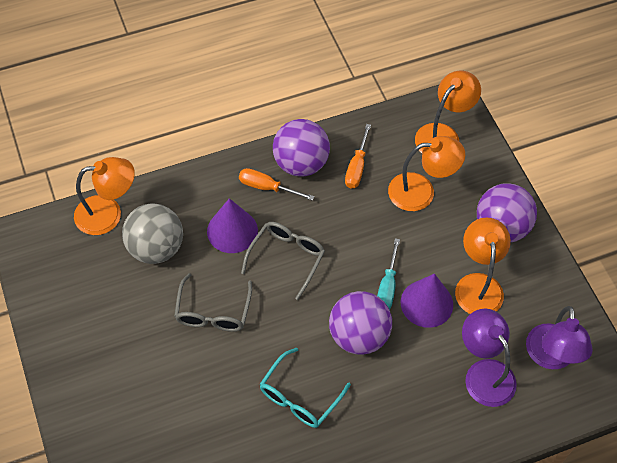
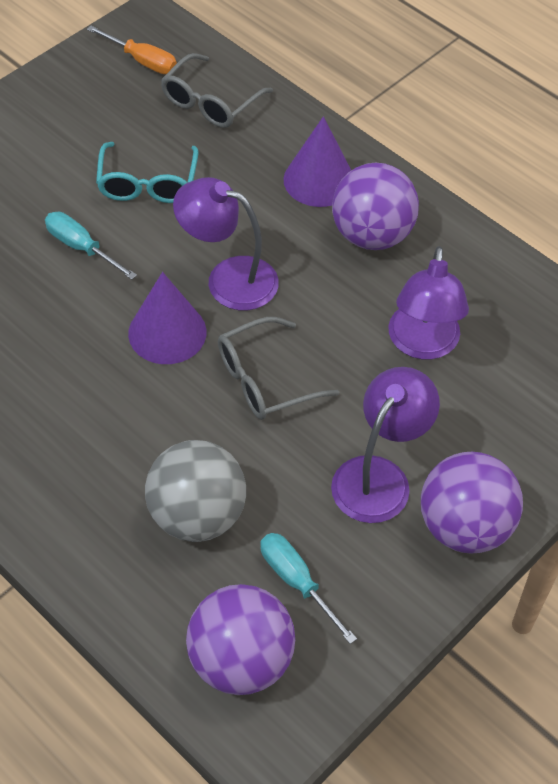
orange lamp: 4 -> 0
orange screwdriver: 2 -> 1
purple lamp: 2 -> 3
turquoise screwdriver: 1 -> 2

